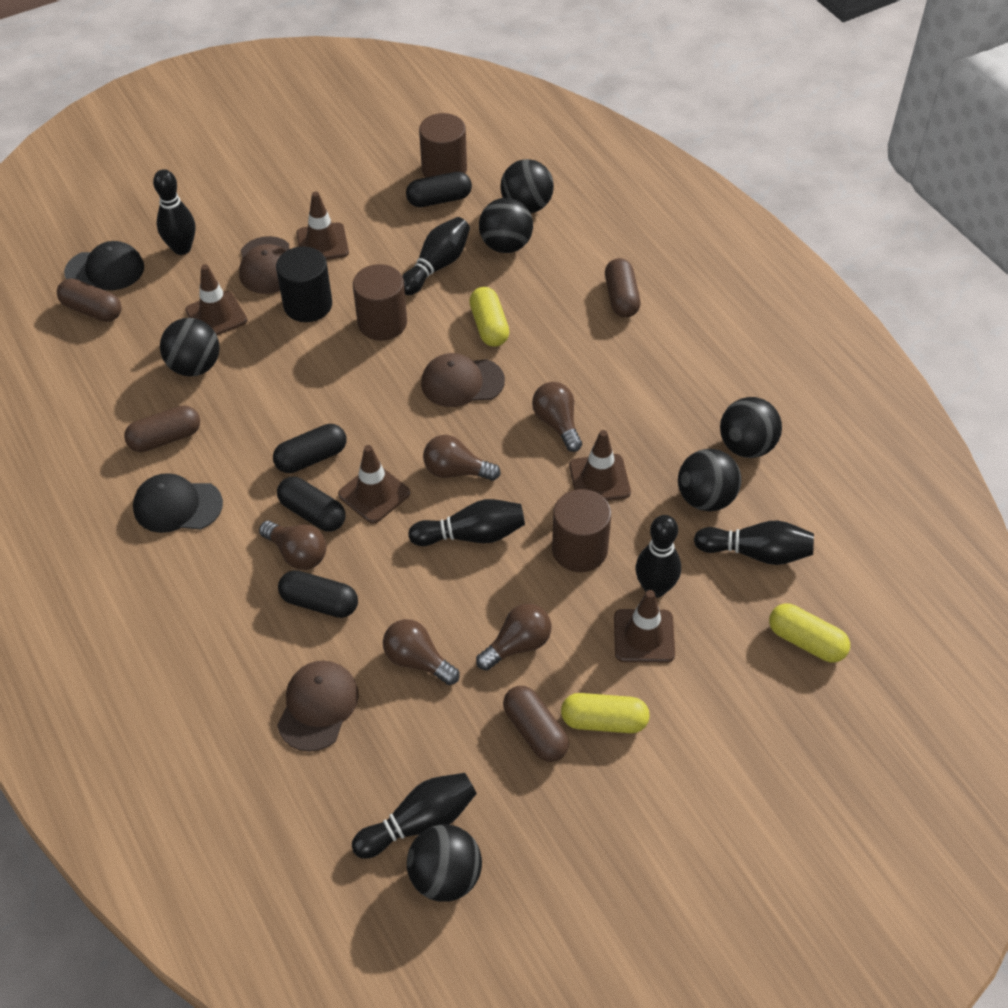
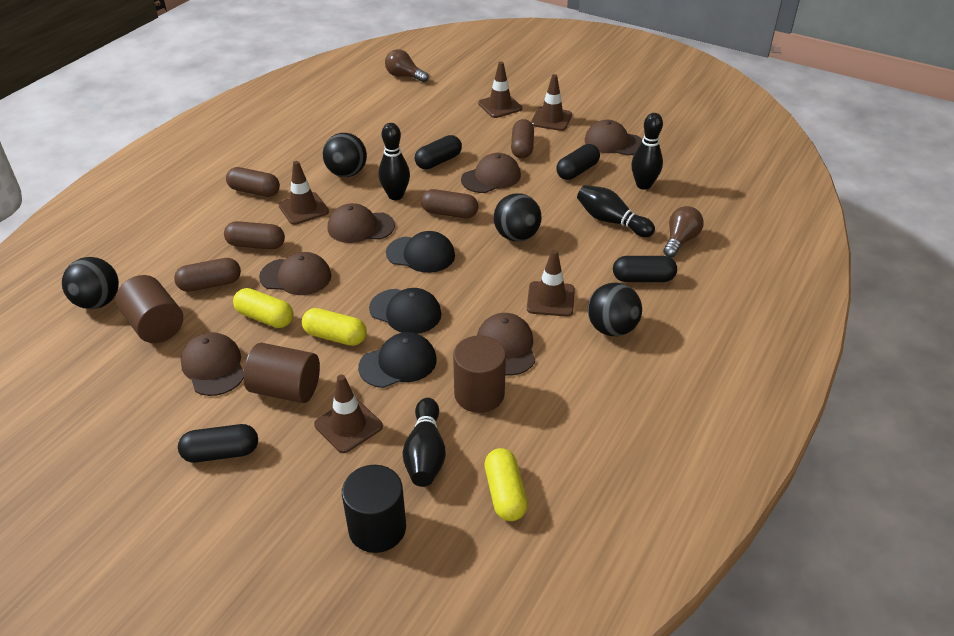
black ball: 6 -> 4
black bowling pin: 6 -> 4
black cap: 2 -> 3
brown cap: 3 -> 6
brown capsule: 4 -> 5
brown light bulb: 5 -> 2

